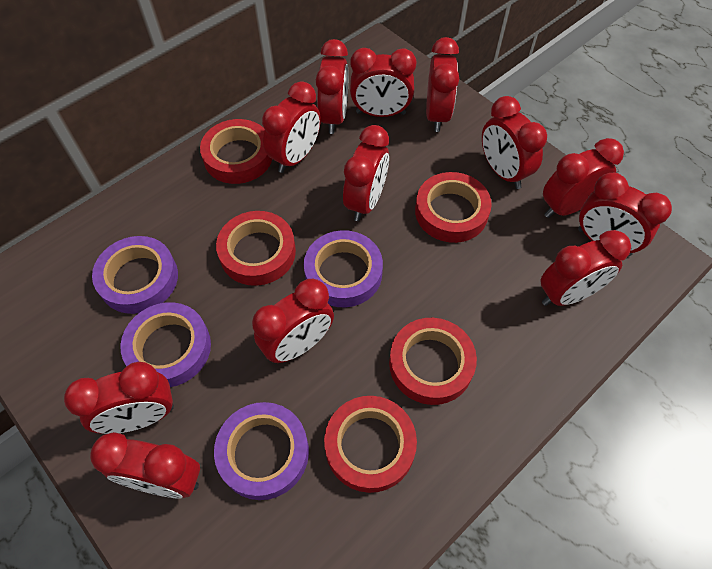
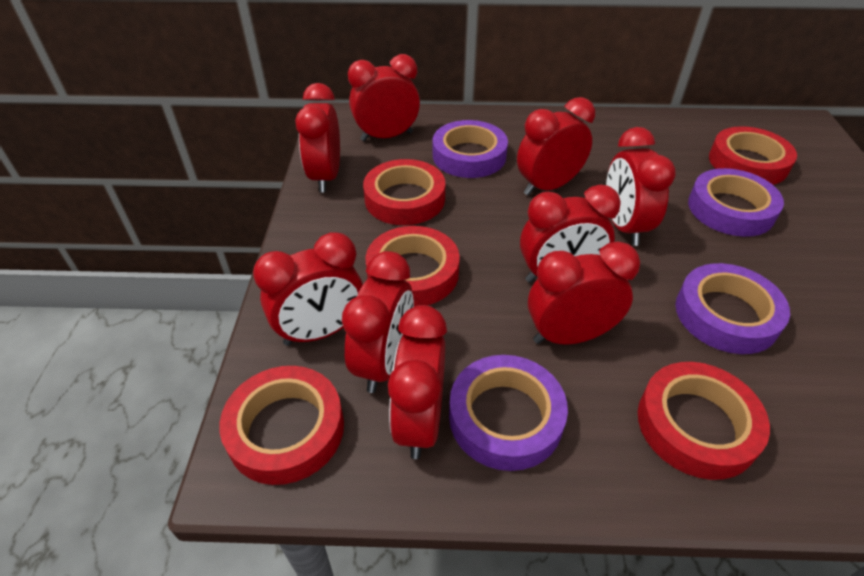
red clock: 12 -> 9

